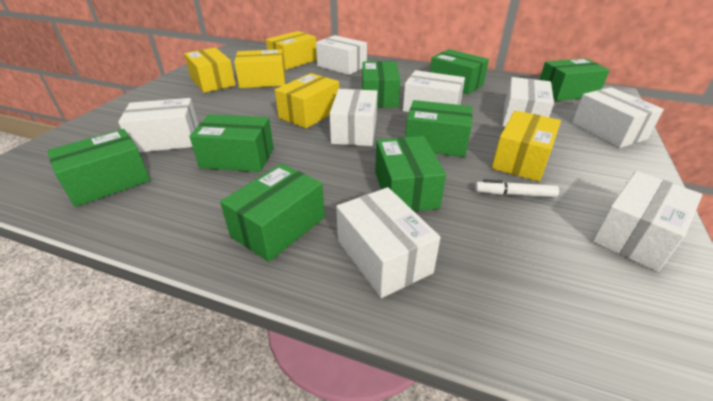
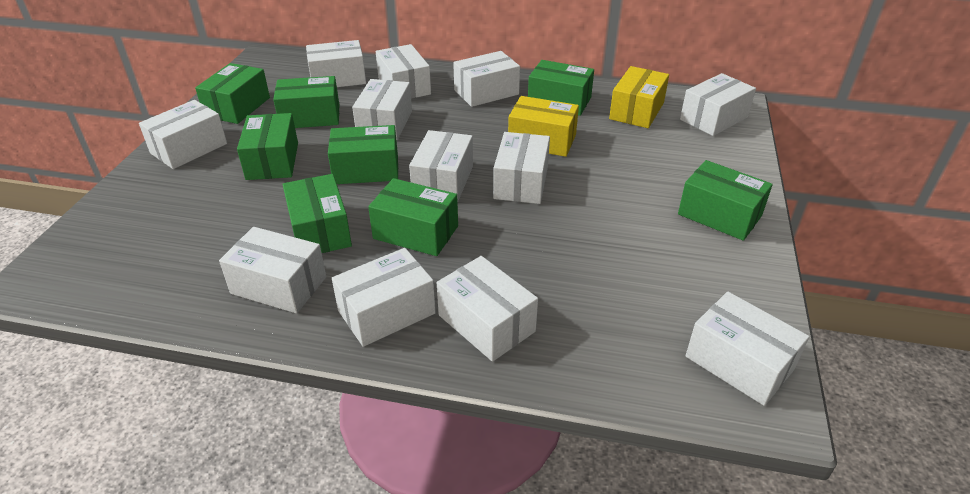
white box: 8 -> 12
white marker: 1 -> 0
yellow box: 5 -> 2

